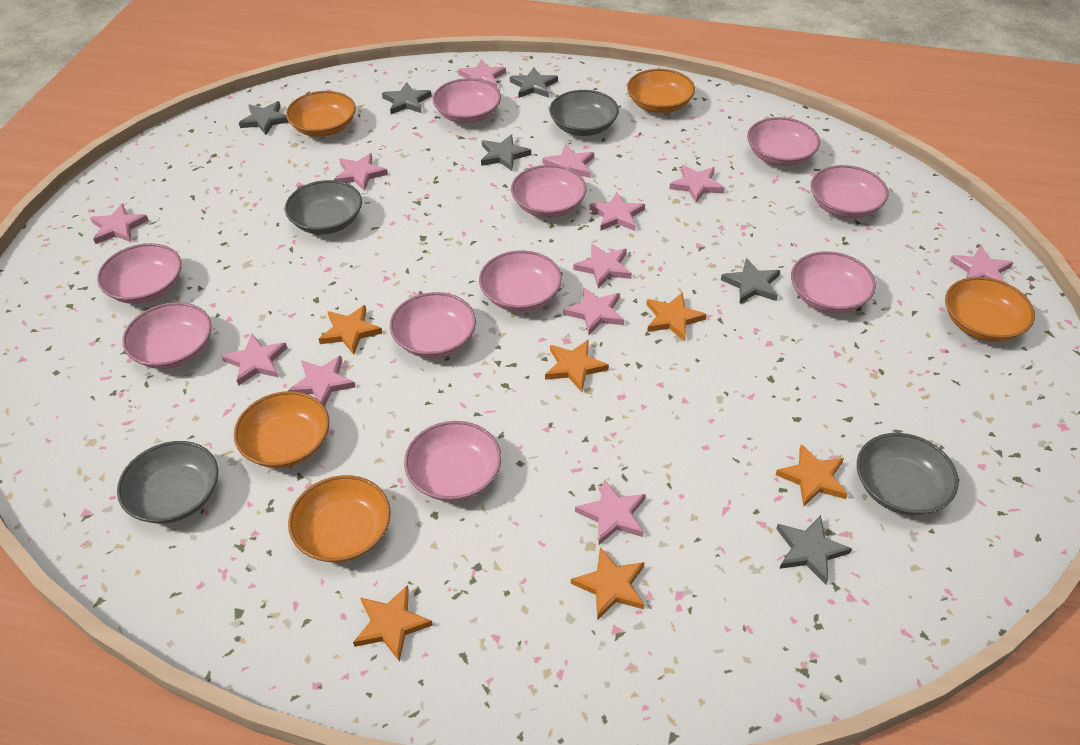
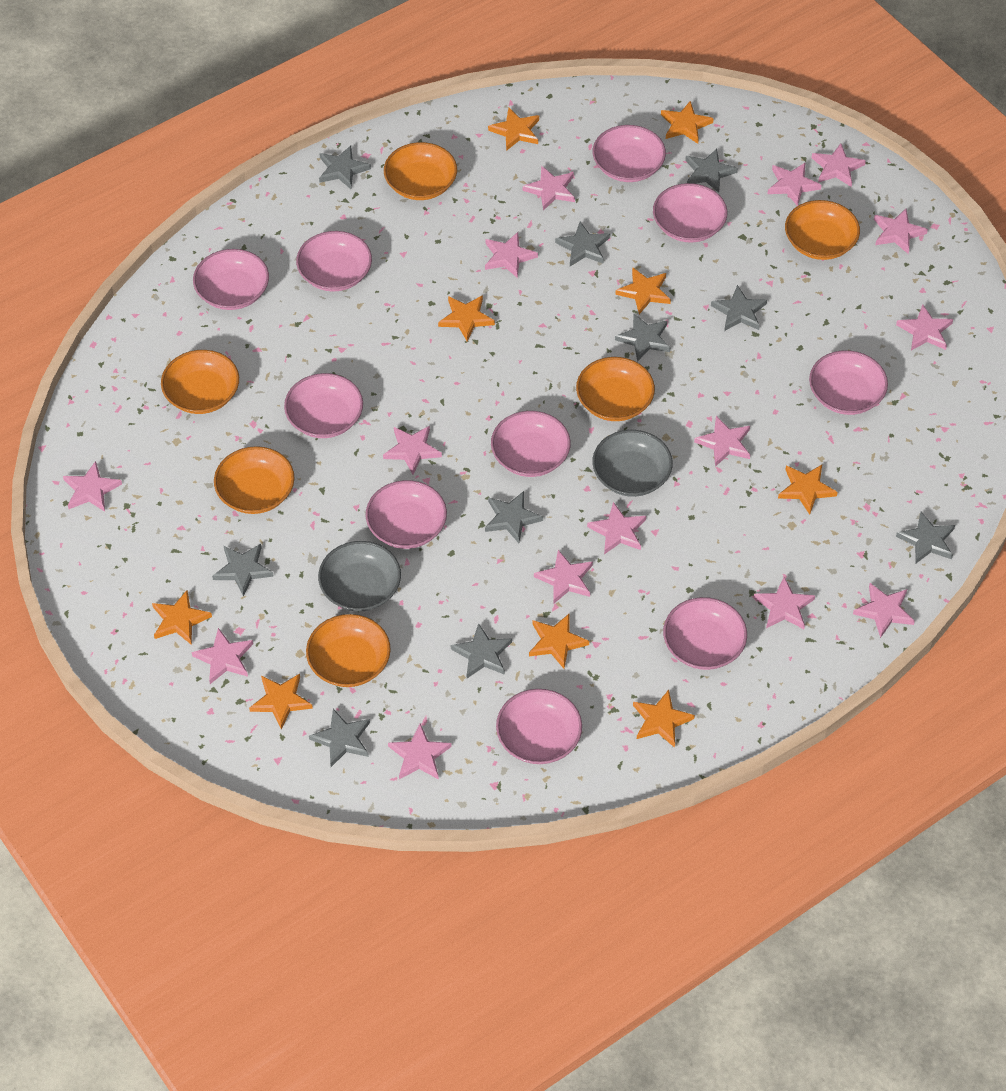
grey bowl: 4 -> 2
grey star: 6 -> 10
orange bowl: 5 -> 6
orange star: 6 -> 9
pink star: 12 -> 15

